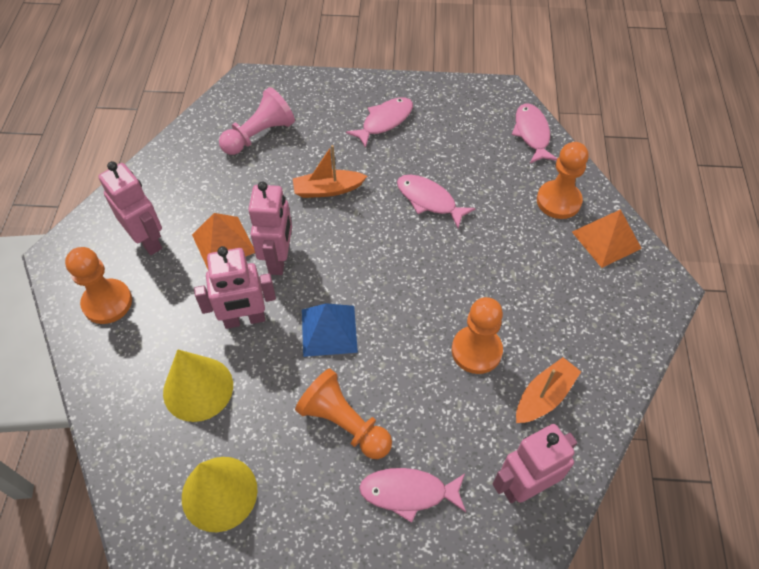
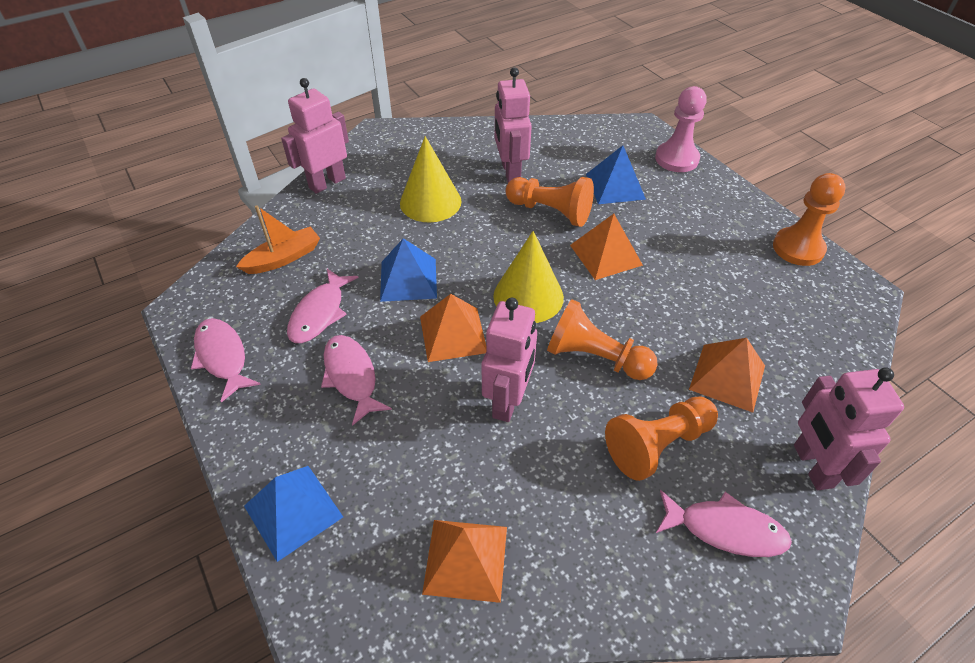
blue pyramid: 1 -> 3
orange boat: 2 -> 1
orange pyramid: 2 -> 4

